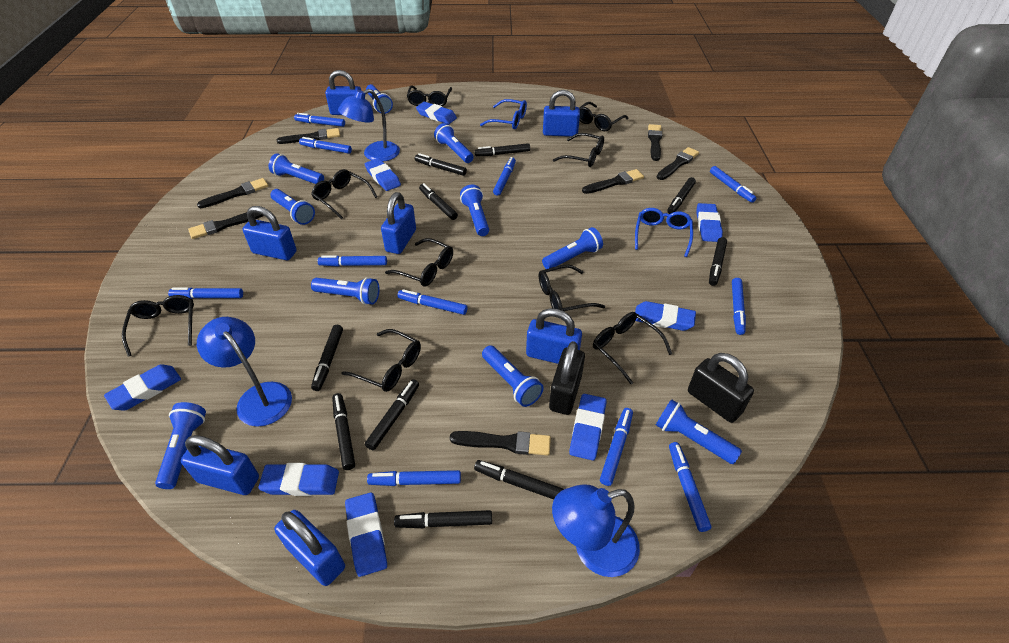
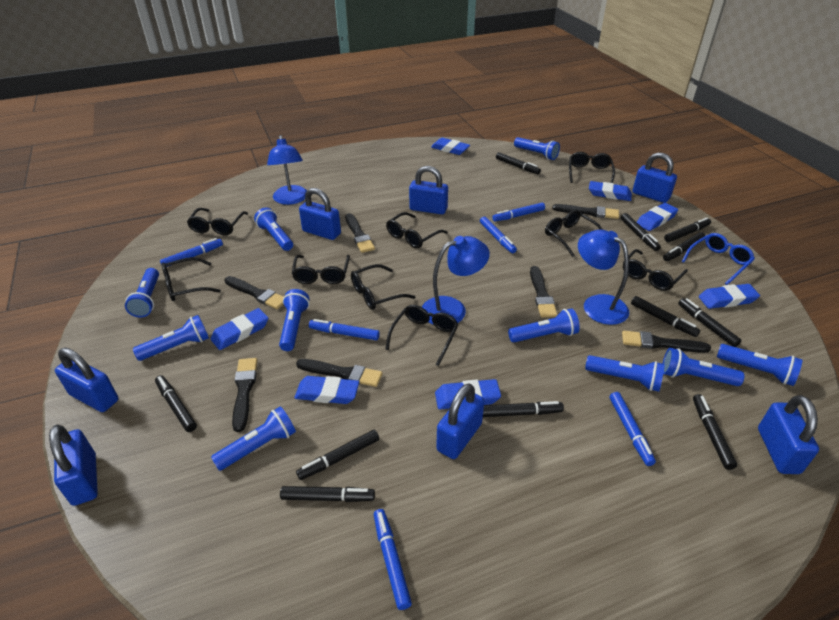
black marker: 10 -> 11
black padlock: 2 -> 0
blue eraser: 8 -> 7
blue glasses: 2 -> 1
blue marker: 11 -> 6

